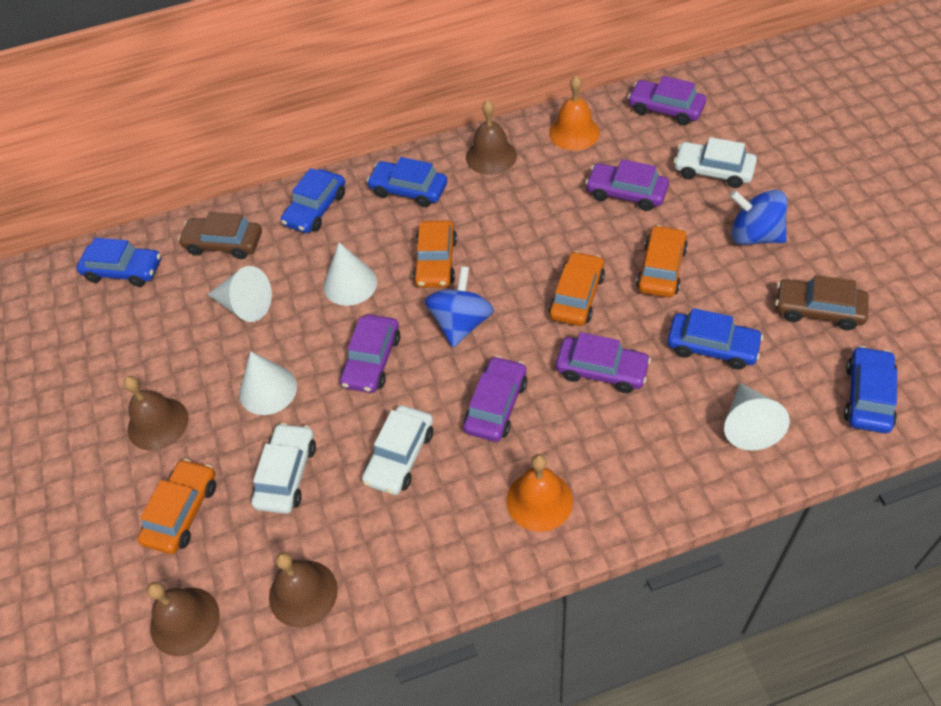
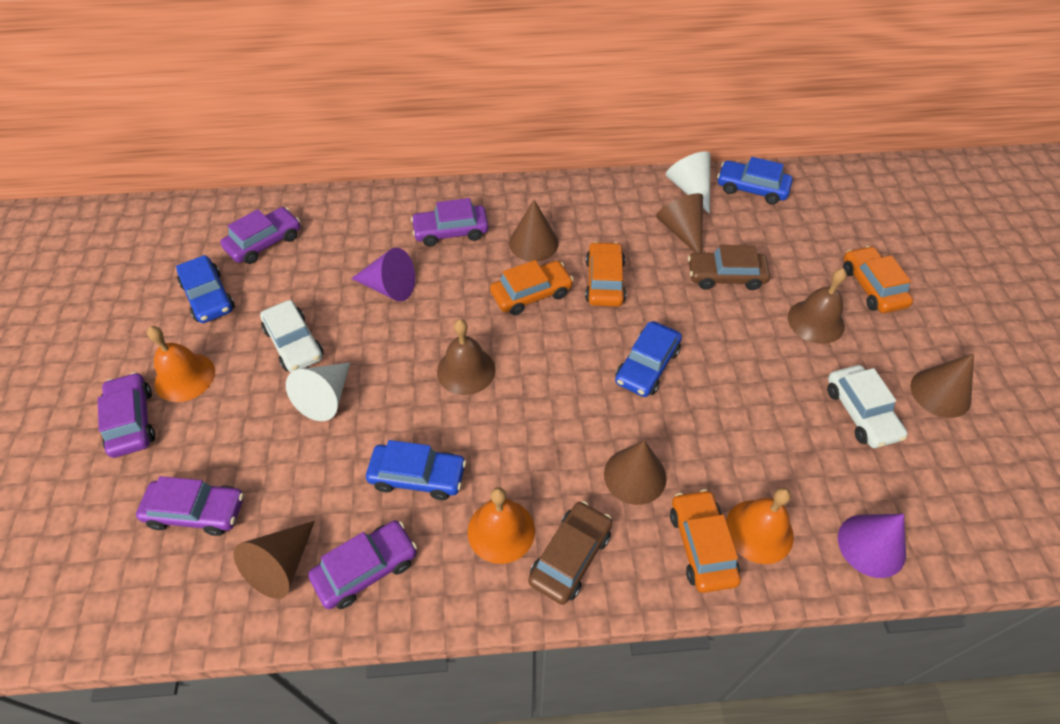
blue car: 5 -> 4
blue spinning top: 2 -> 0
brown bell: 4 -> 2
brown cone: 0 -> 5
orange bell: 2 -> 3
purple cone: 0 -> 2
white car: 3 -> 2
white cone: 4 -> 2

